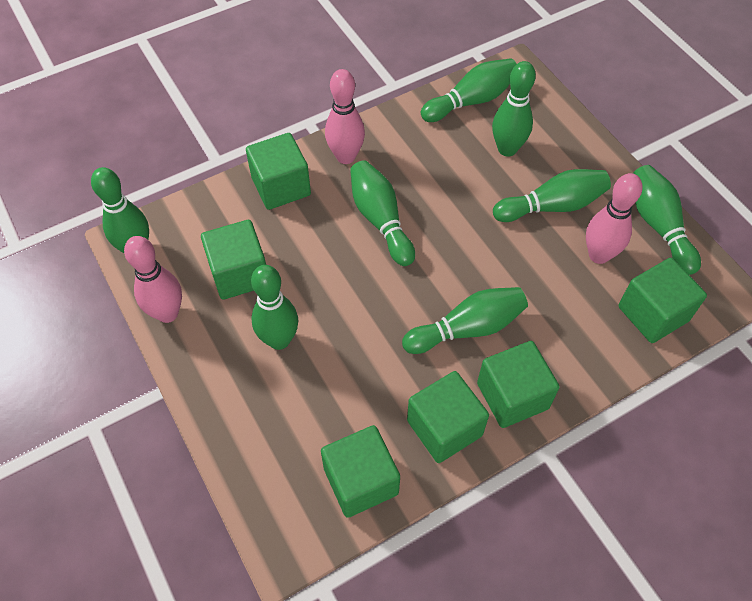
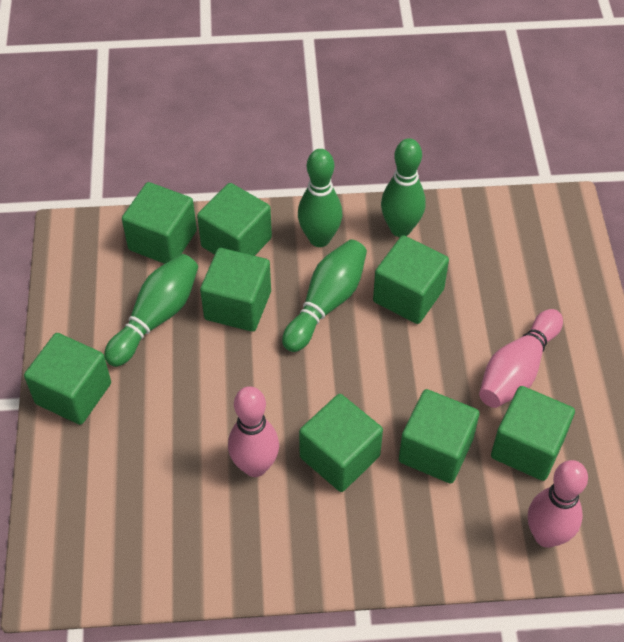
green bowling pin: 8 -> 4
green cube: 6 -> 8

